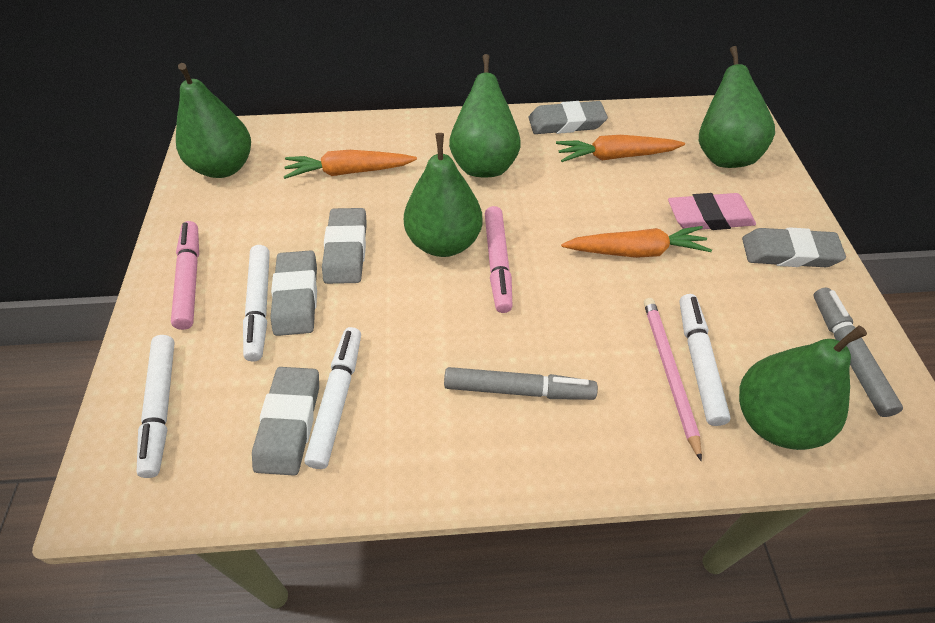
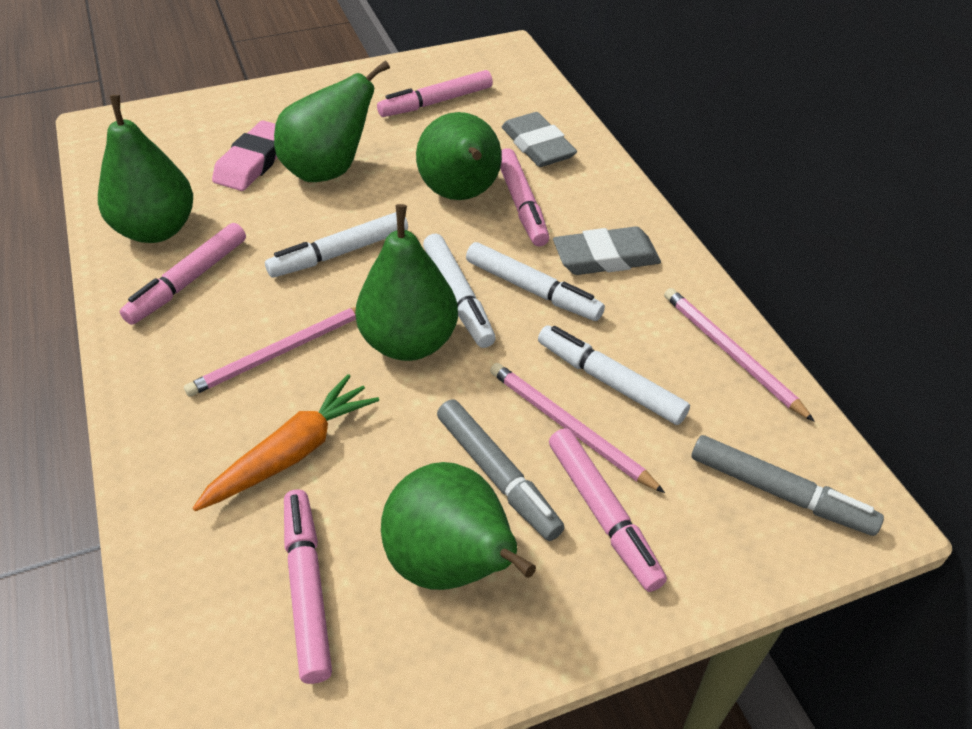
grey eraser: 5 -> 2
orange carrot: 3 -> 1
pink marker: 2 -> 5
pink pencil: 1 -> 3

